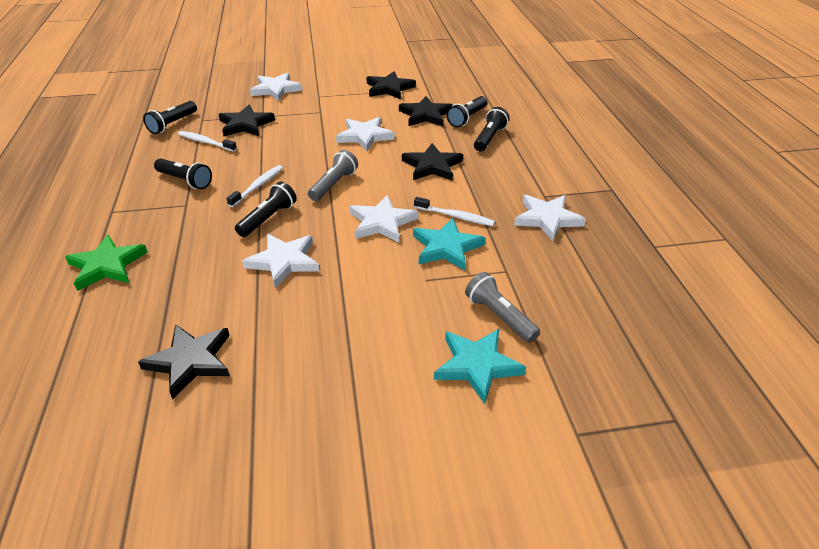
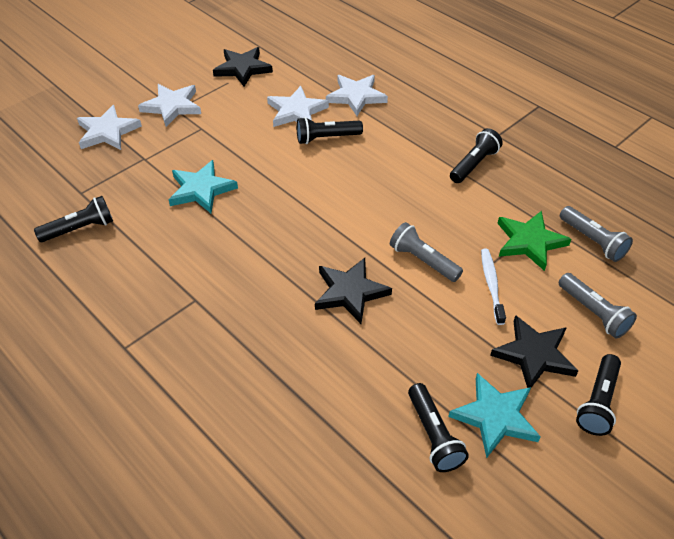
black star: 5 -> 3
grey flashlight: 2 -> 3
white star: 5 -> 4
white toothbrush: 3 -> 1

